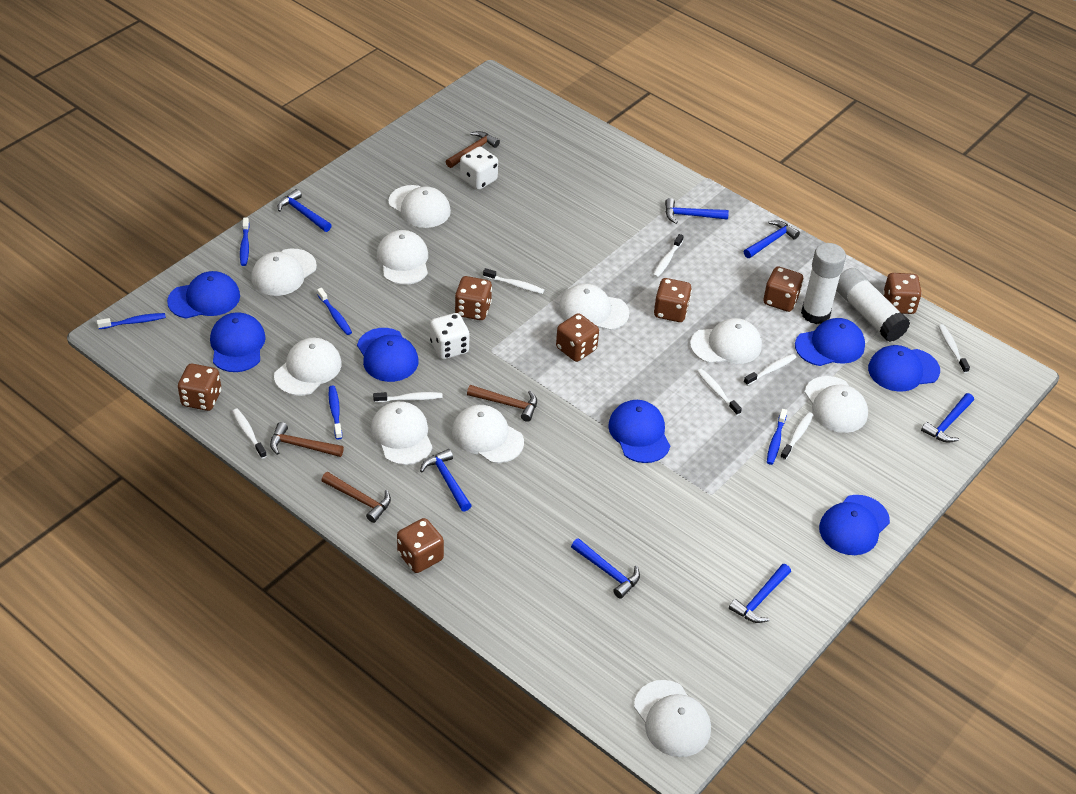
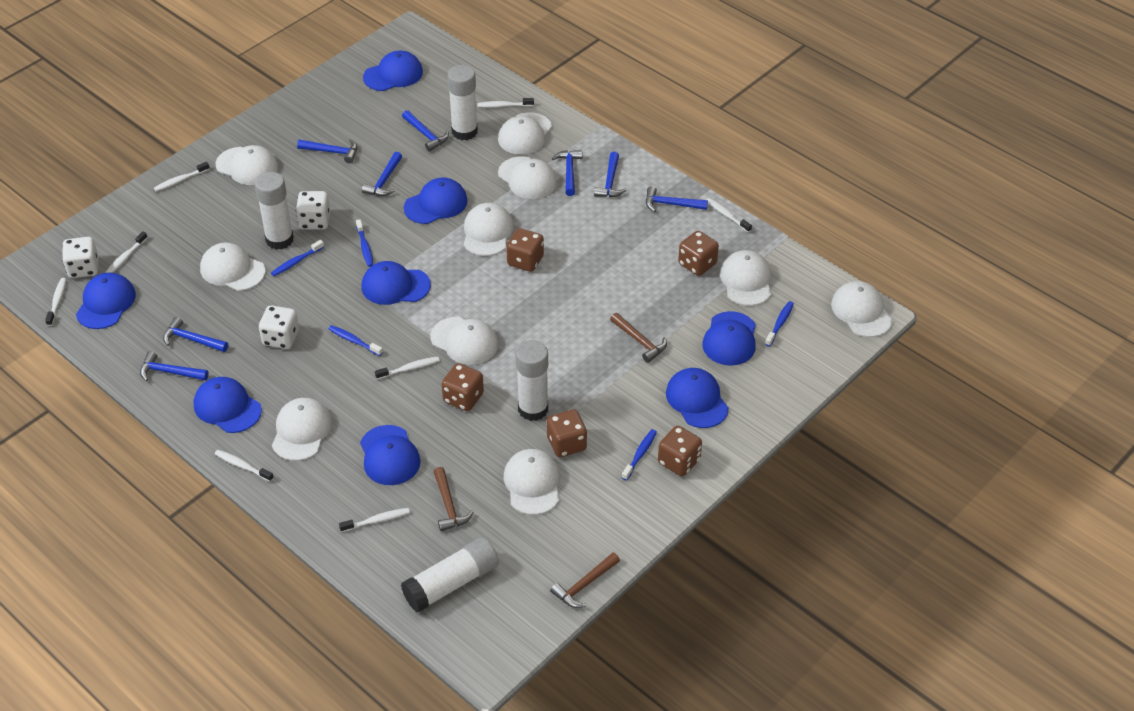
blue cap: 7 -> 8
blue hammer: 7 -> 8
brown dice: 7 -> 5
brown hammer: 4 -> 3
white dice: 2 -> 3
white glue stick: 2 -> 4

